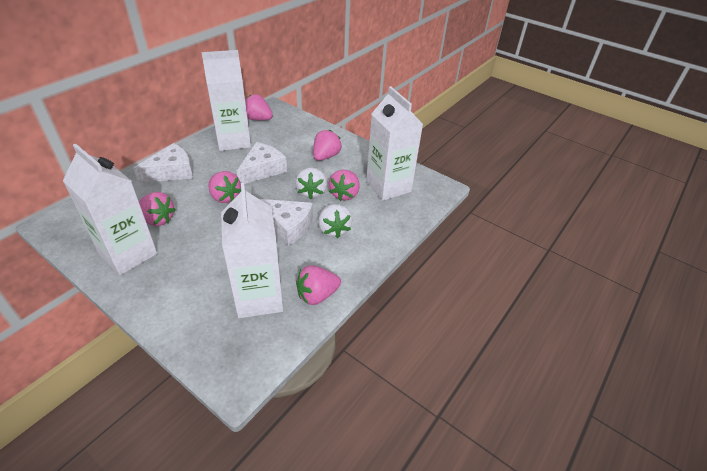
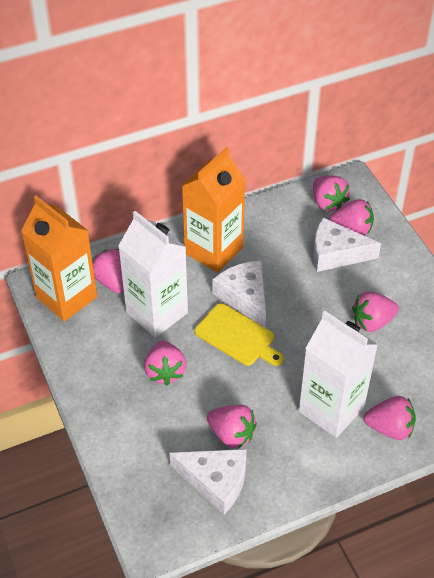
orange carton: 0 -> 2
pink strawberry: 6 -> 7
white carton: 4 -> 2
white strawberry: 2 -> 0
yellow cutting board: 0 -> 1

